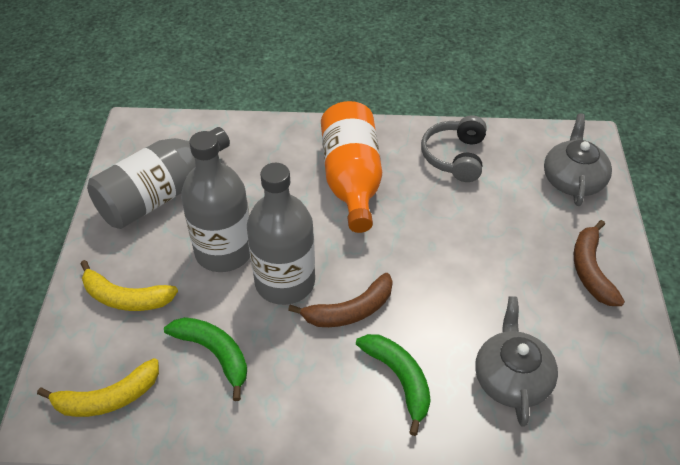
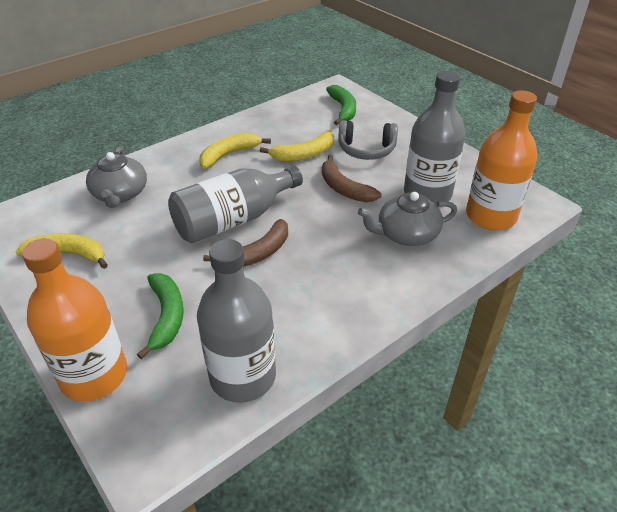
orange bottle: 1 -> 2
yellow banana: 2 -> 3

